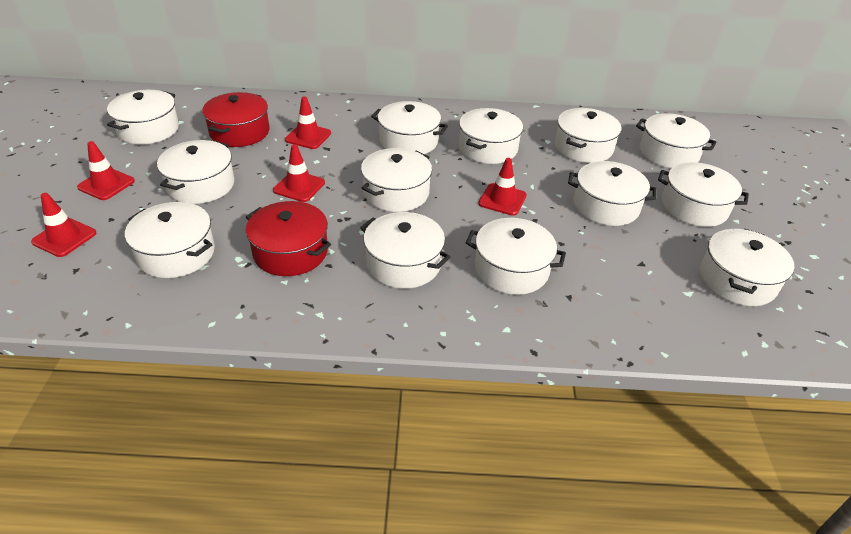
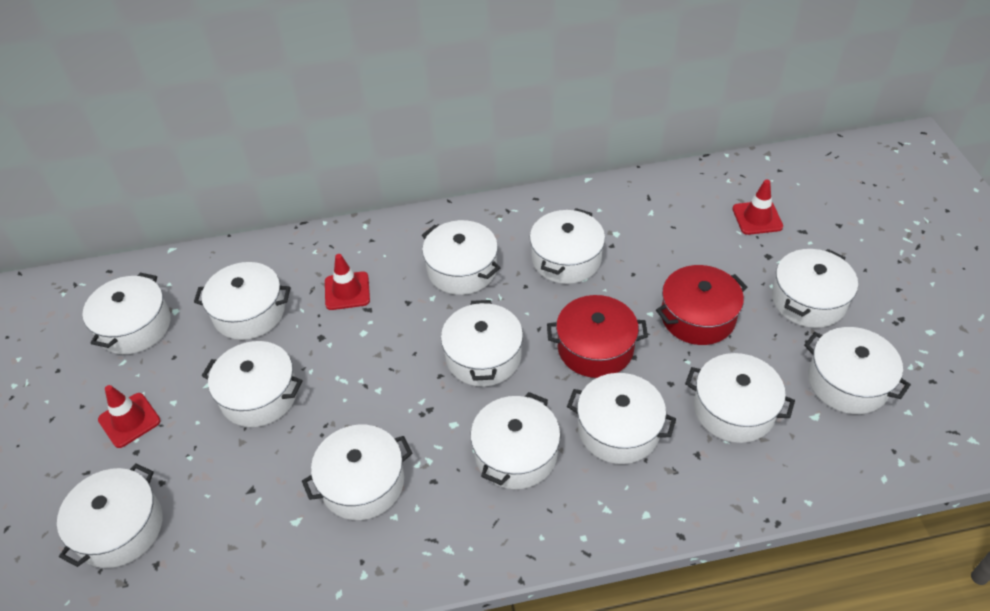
red traffic cone: 5 -> 3

